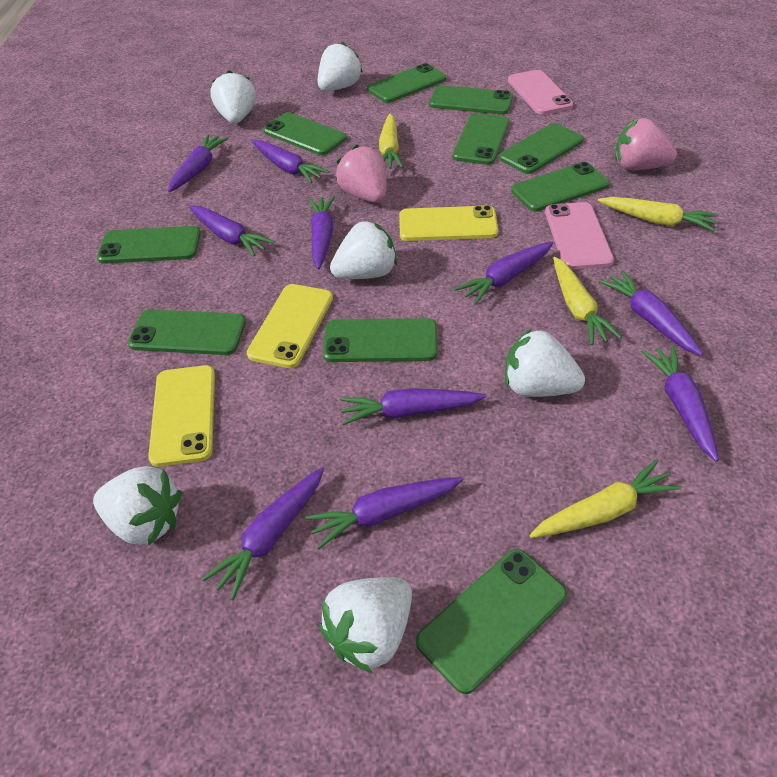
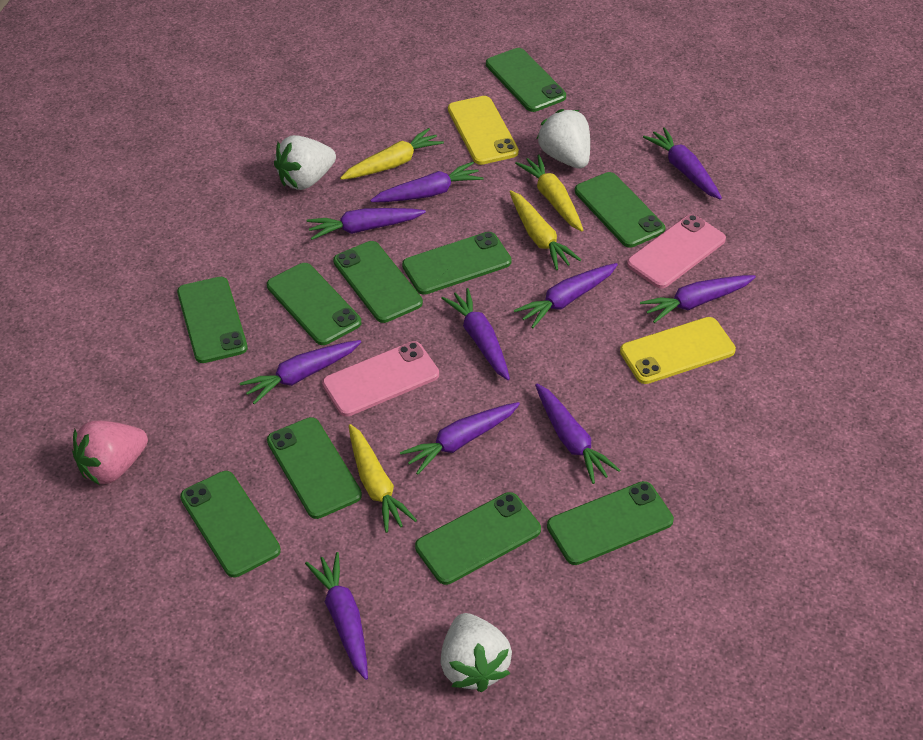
pink strawberry: 2 -> 1
white strawberry: 6 -> 3
yellow phone: 3 -> 2

